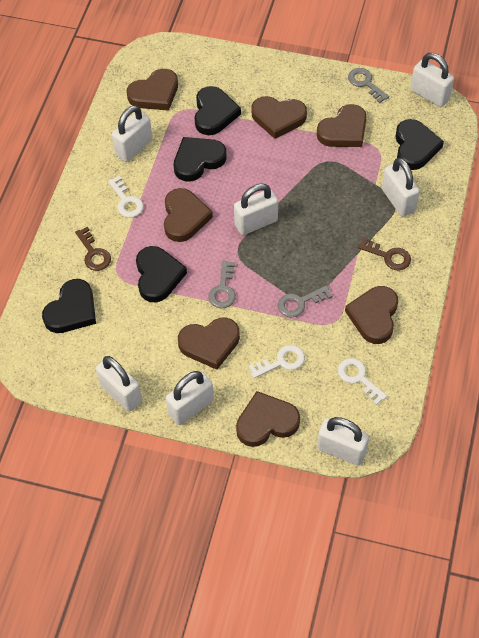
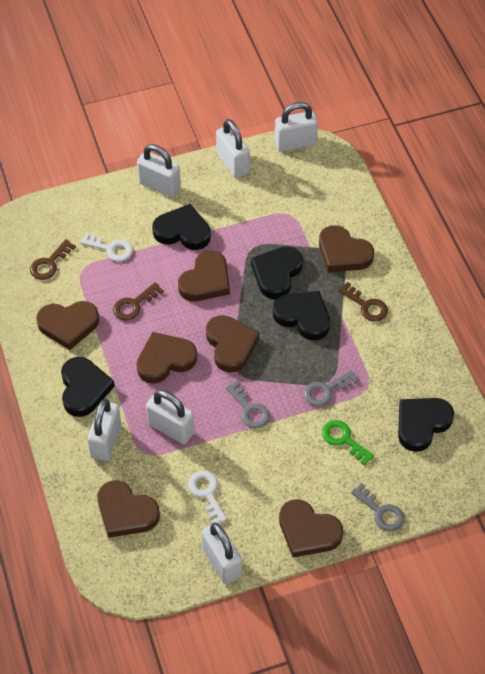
brown key: 2 -> 3
green key: 0 -> 1
white key: 3 -> 2
white padlock: 7 -> 6

